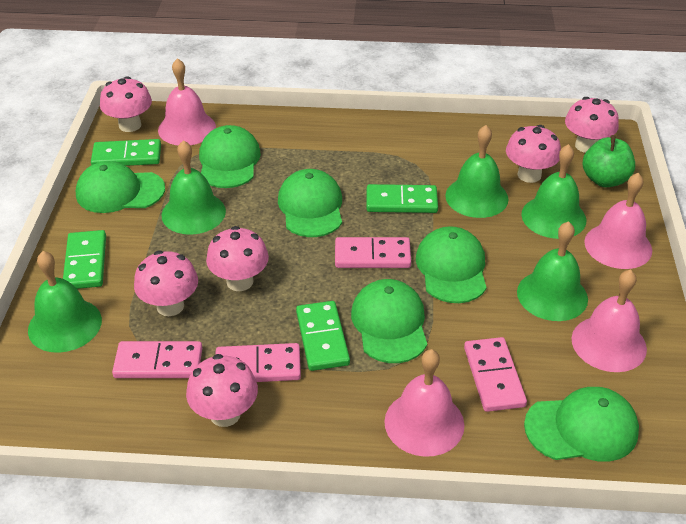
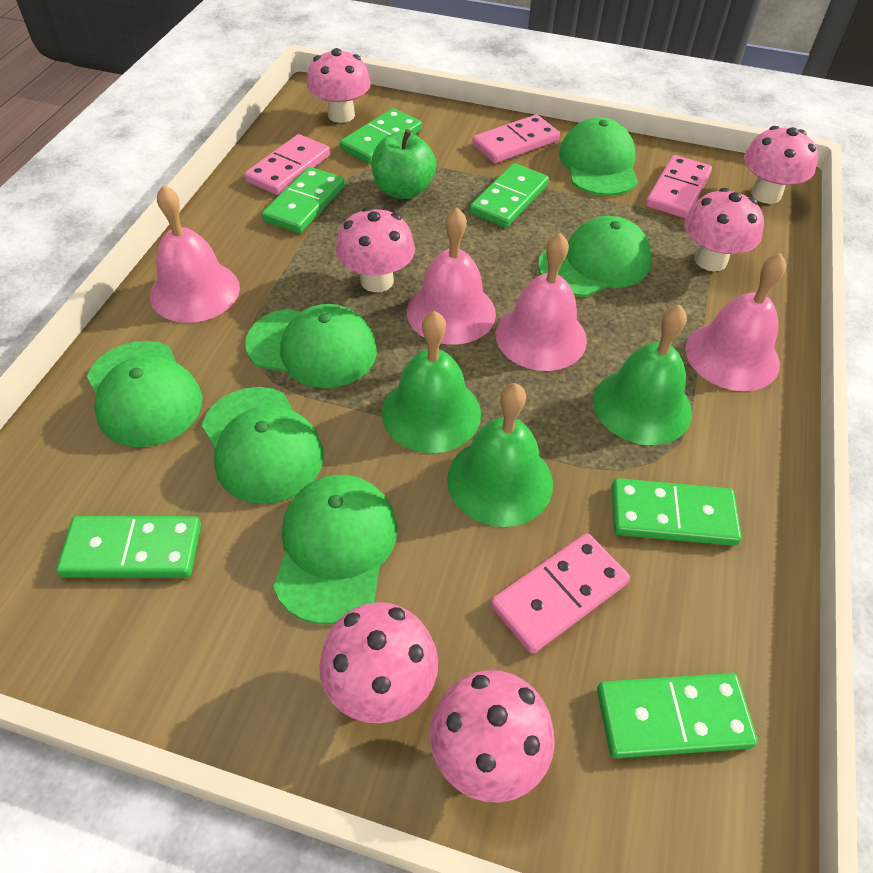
green bell: 5 -> 3
green domino: 4 -> 6

